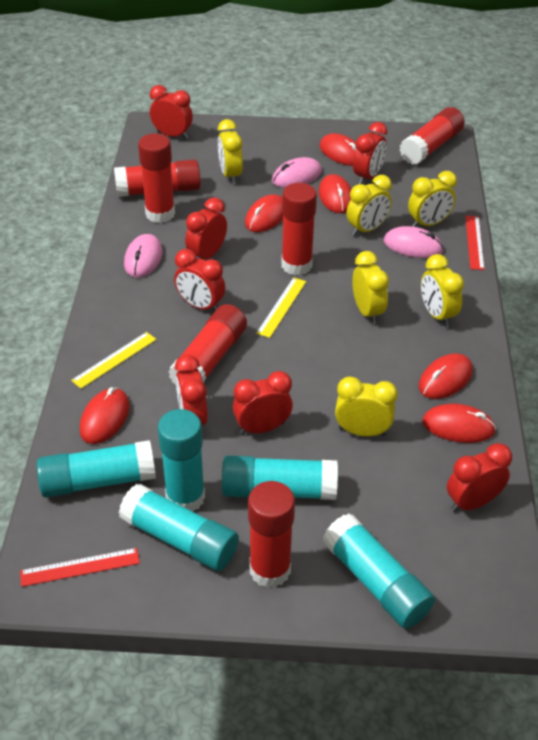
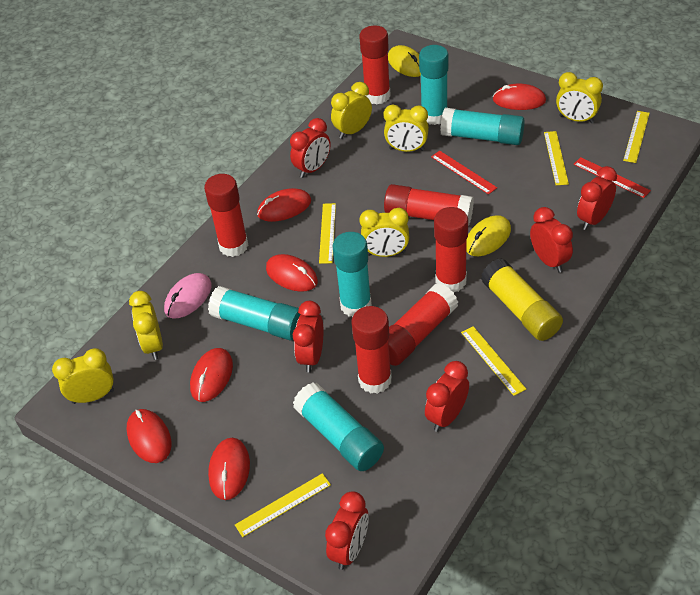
pink mouse: 3 -> 1
red clock: 7 -> 6
yellow glue stick: 0 -> 1
yellow mouse: 0 -> 2
yellow ruler: 2 -> 5

